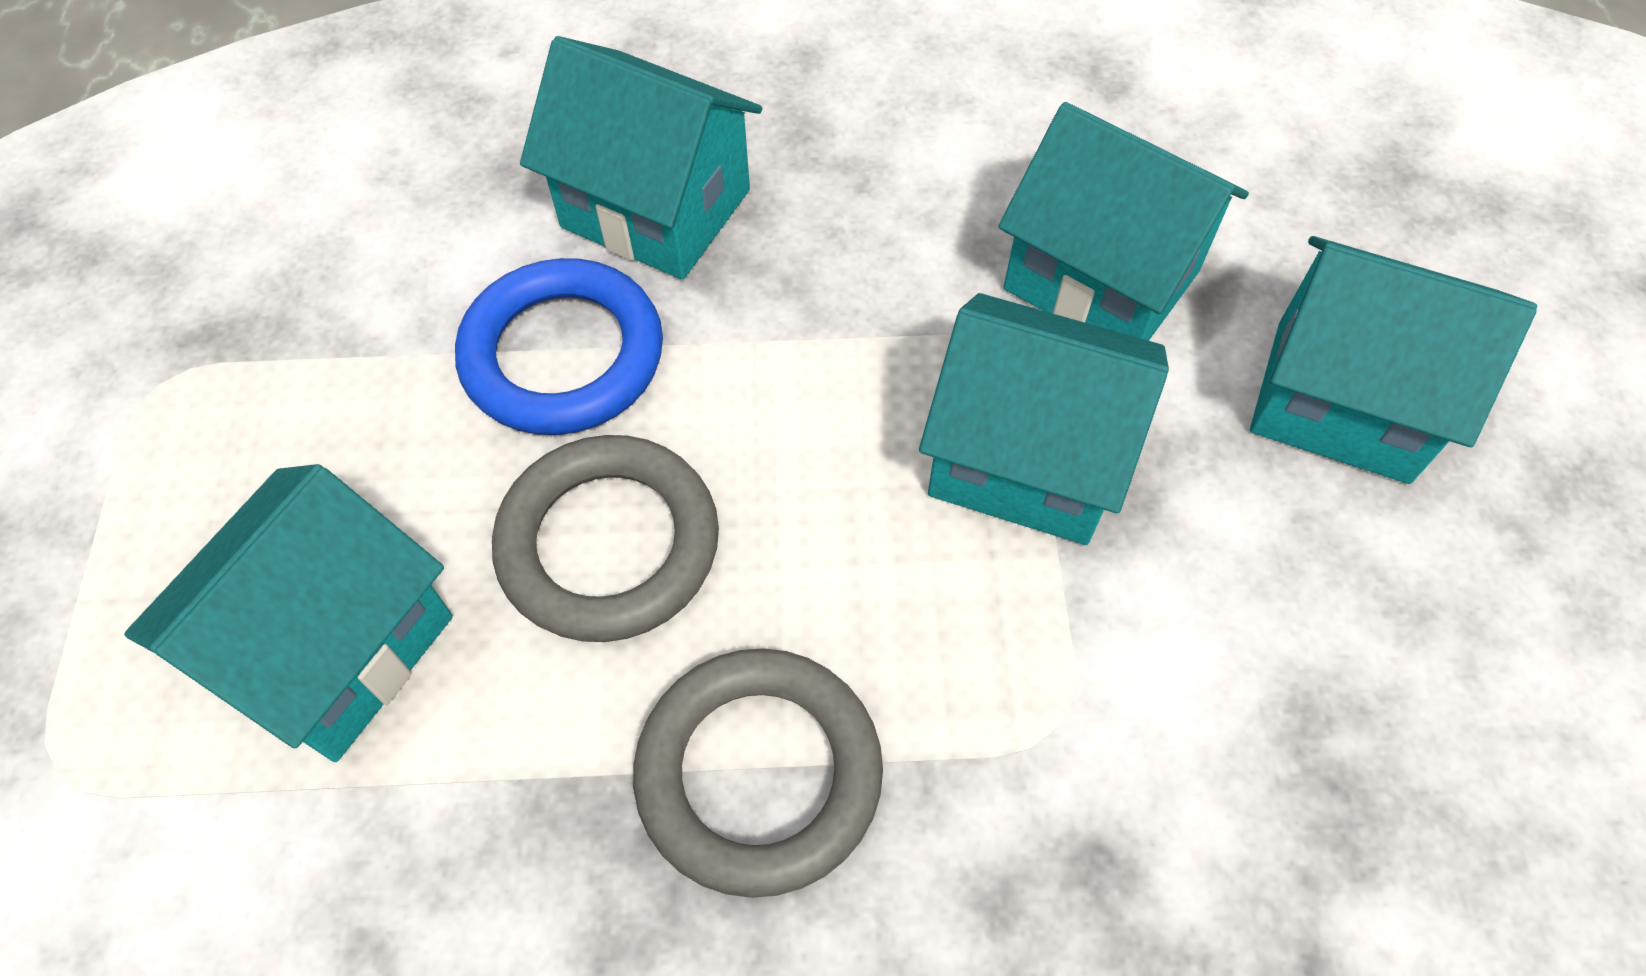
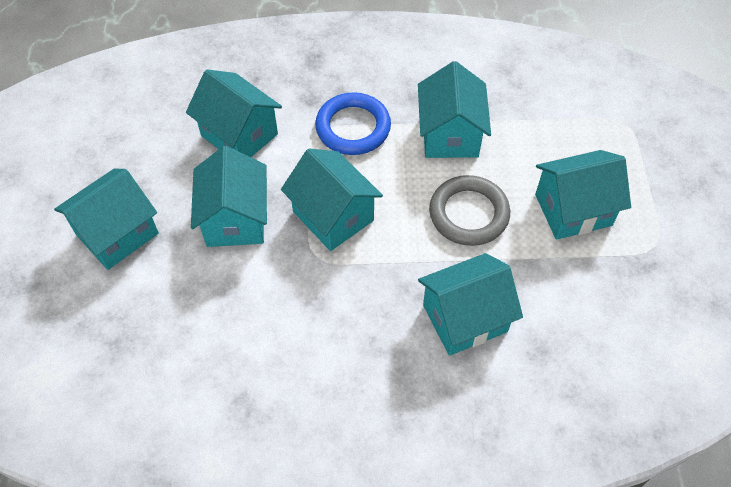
grey ring: 2 -> 1
turquoise house: 5 -> 7

